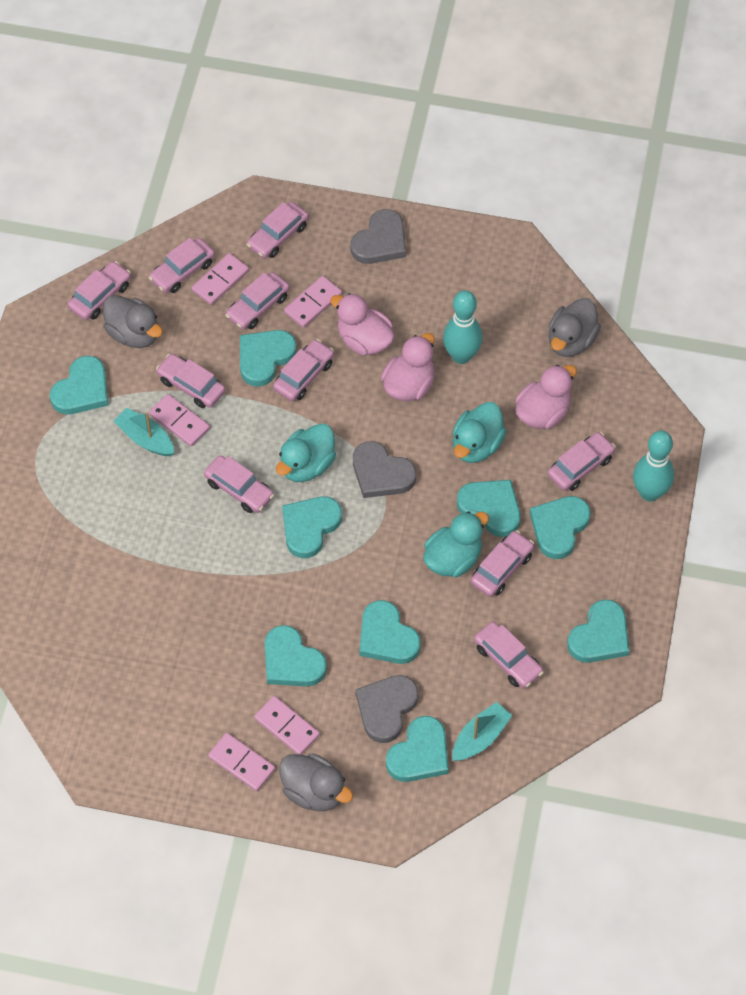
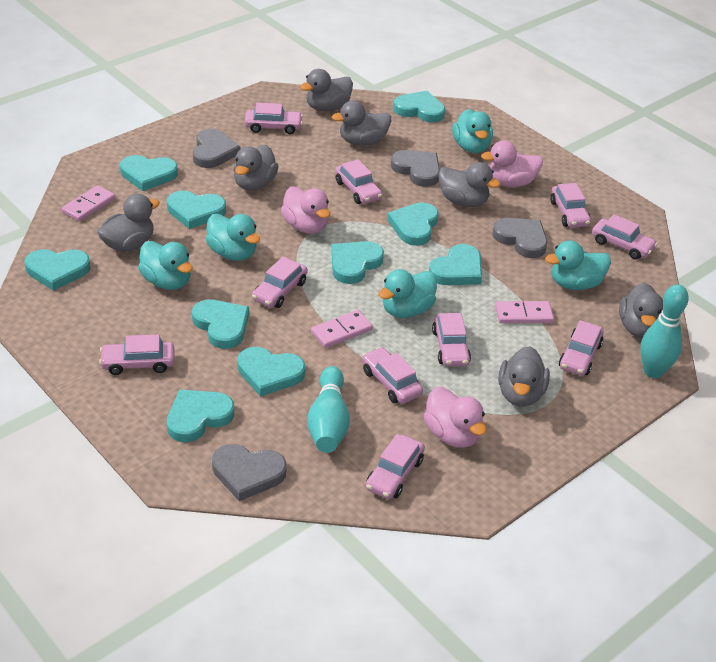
grey duck: 3 -> 7
grey heart: 3 -> 4
pink domino: 5 -> 3
turquoise boat: 2 -> 0
turquoise duck: 3 -> 5
turquoise heart: 9 -> 10

